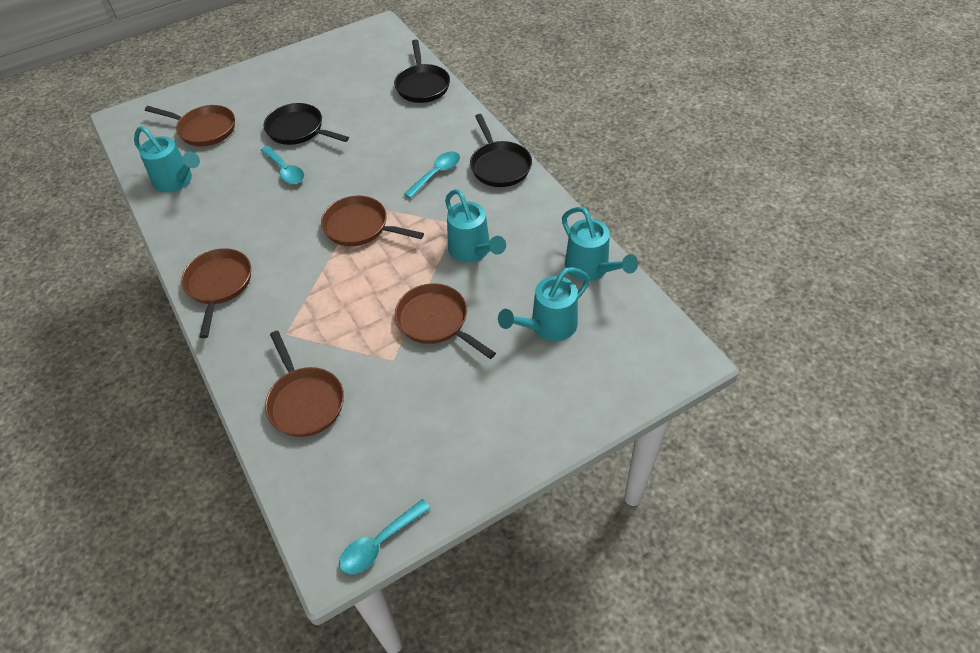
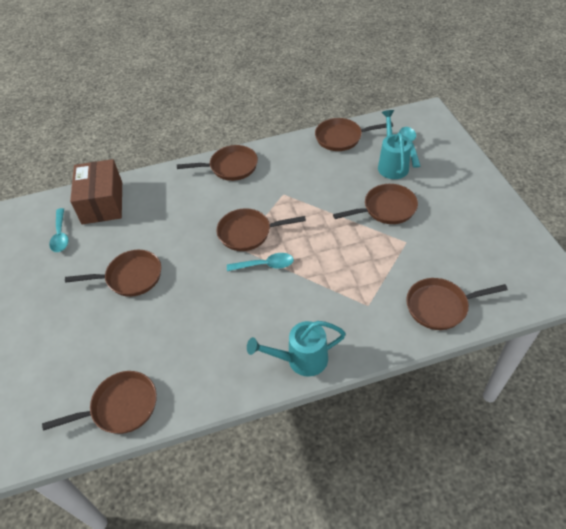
black pan: 3 -> 0
brown box: 0 -> 1
brown pan: 5 -> 7
turquoise watering can: 4 -> 2

